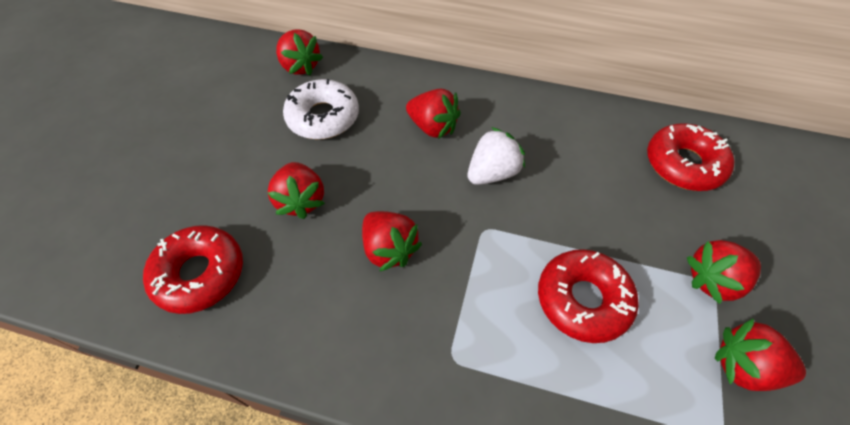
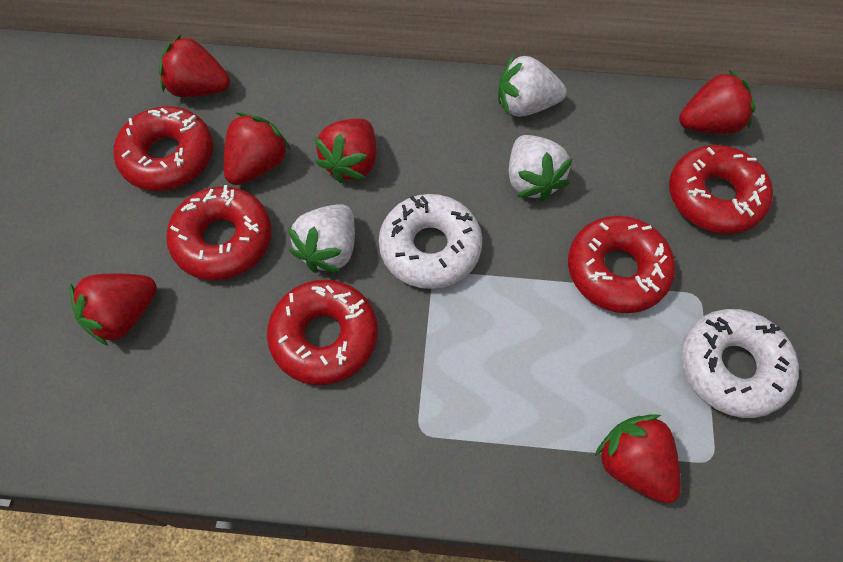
red donut: 3 -> 5
white donut: 1 -> 2
white strawberry: 1 -> 3

